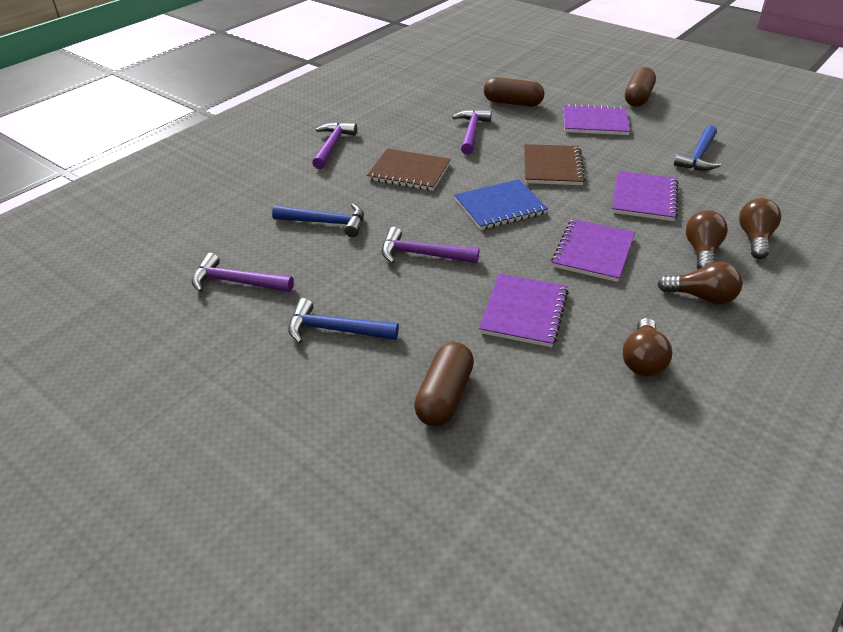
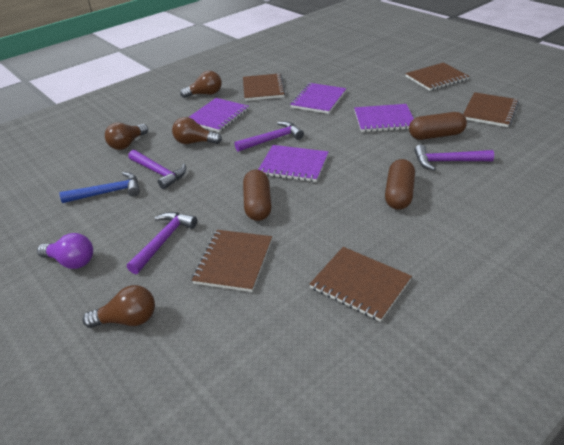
blue hammer: 3 -> 1
blue notebook: 1 -> 0
brown notebook: 2 -> 5
purple light bulb: 0 -> 1

